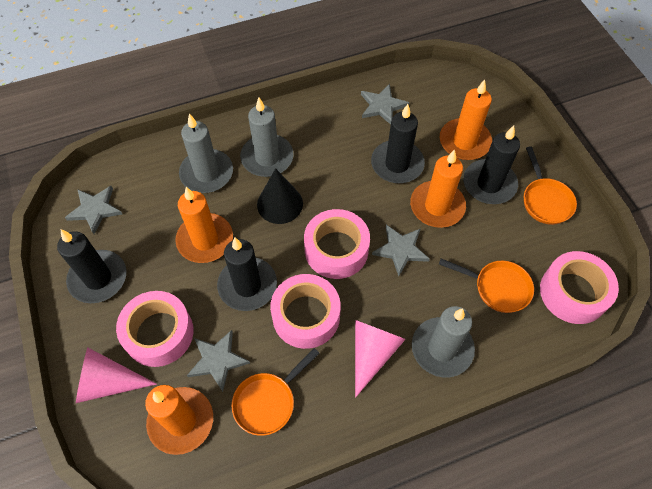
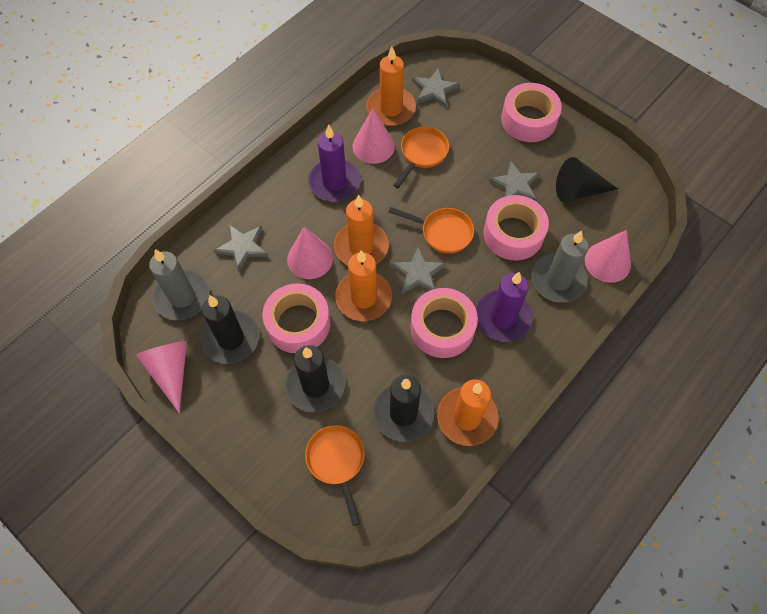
black candle: 4 -> 3
grey candle: 3 -> 2
pink cone: 2 -> 4
purple candle: 0 -> 2

